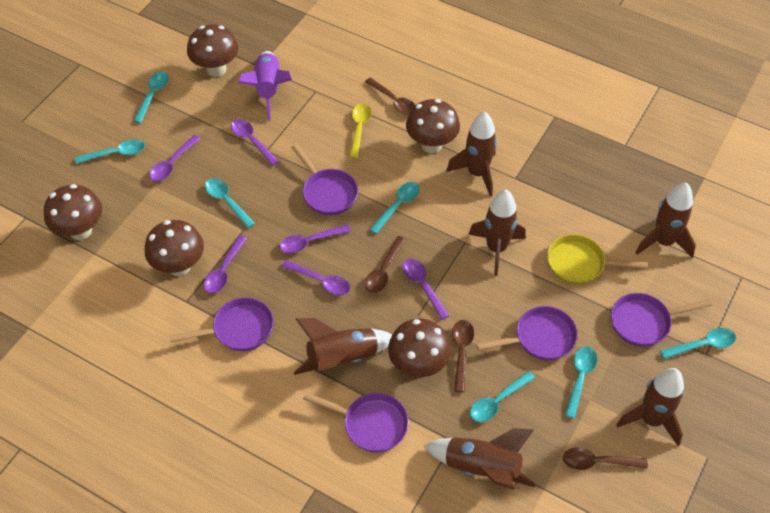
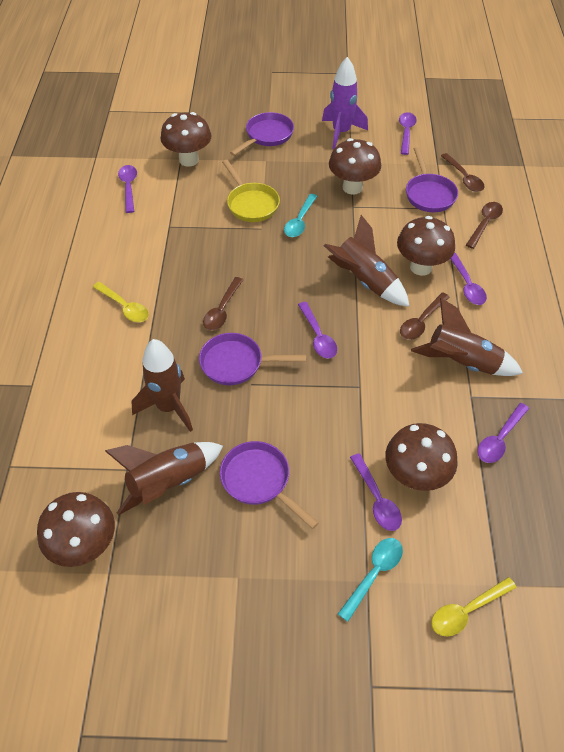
brown rocket: 6 -> 4
purple pan: 5 -> 4
turquoise spoon: 7 -> 2
yellow spoon: 1 -> 2

